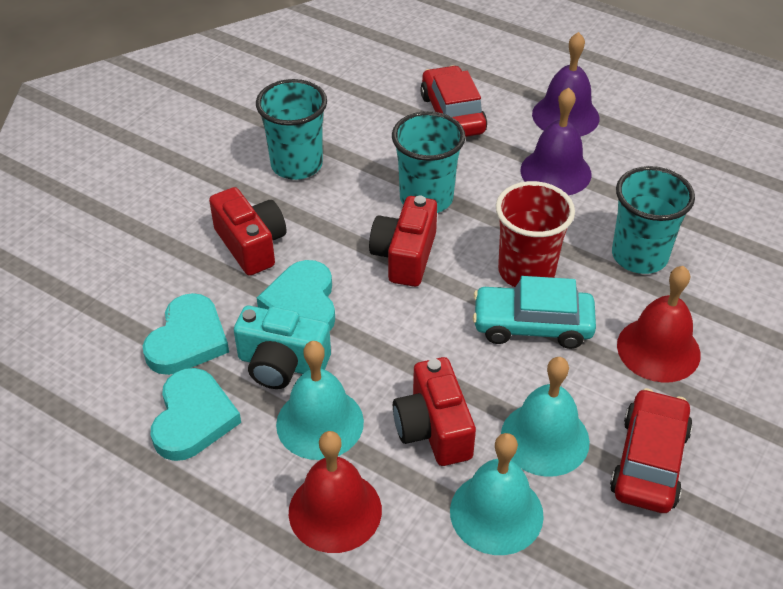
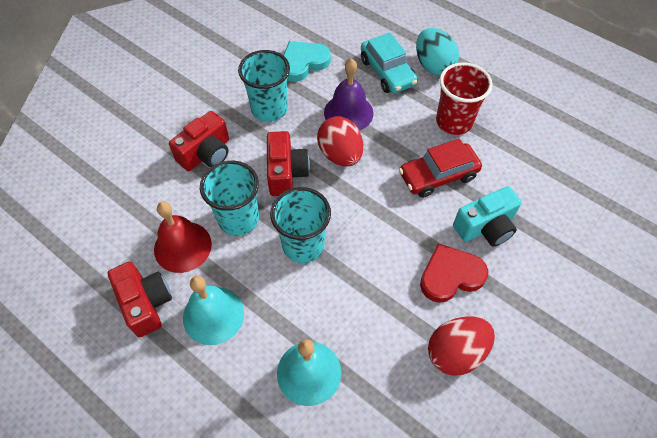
purple bell: 2 -> 1
red bell: 2 -> 1
red car: 2 -> 1
red egg: 0 -> 2
red heart: 0 -> 1
turquoise bell: 3 -> 2
turquoise egg: 0 -> 1
turquoise heart: 3 -> 1

